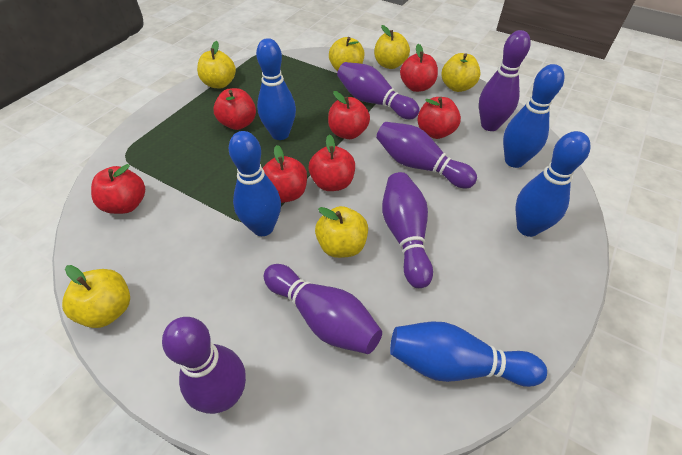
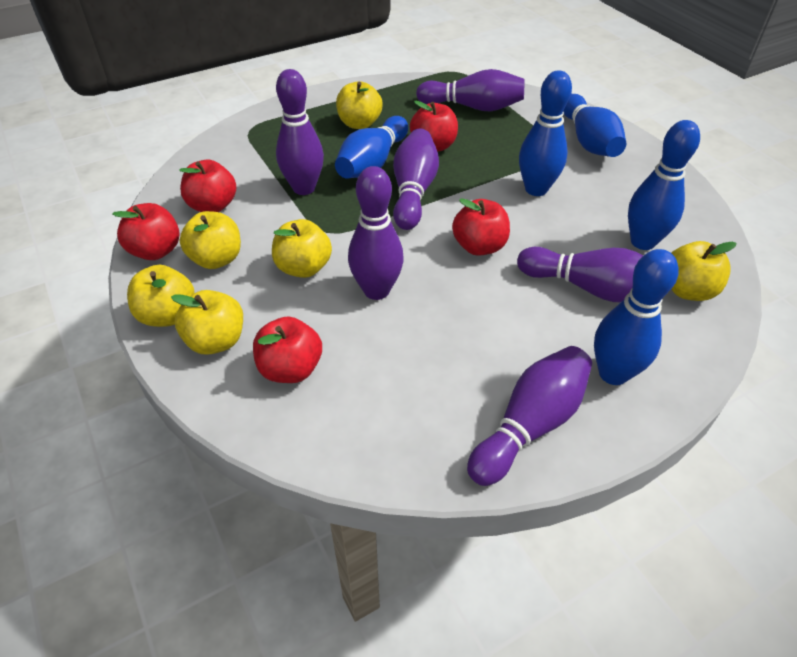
red apple: 7 -> 5

